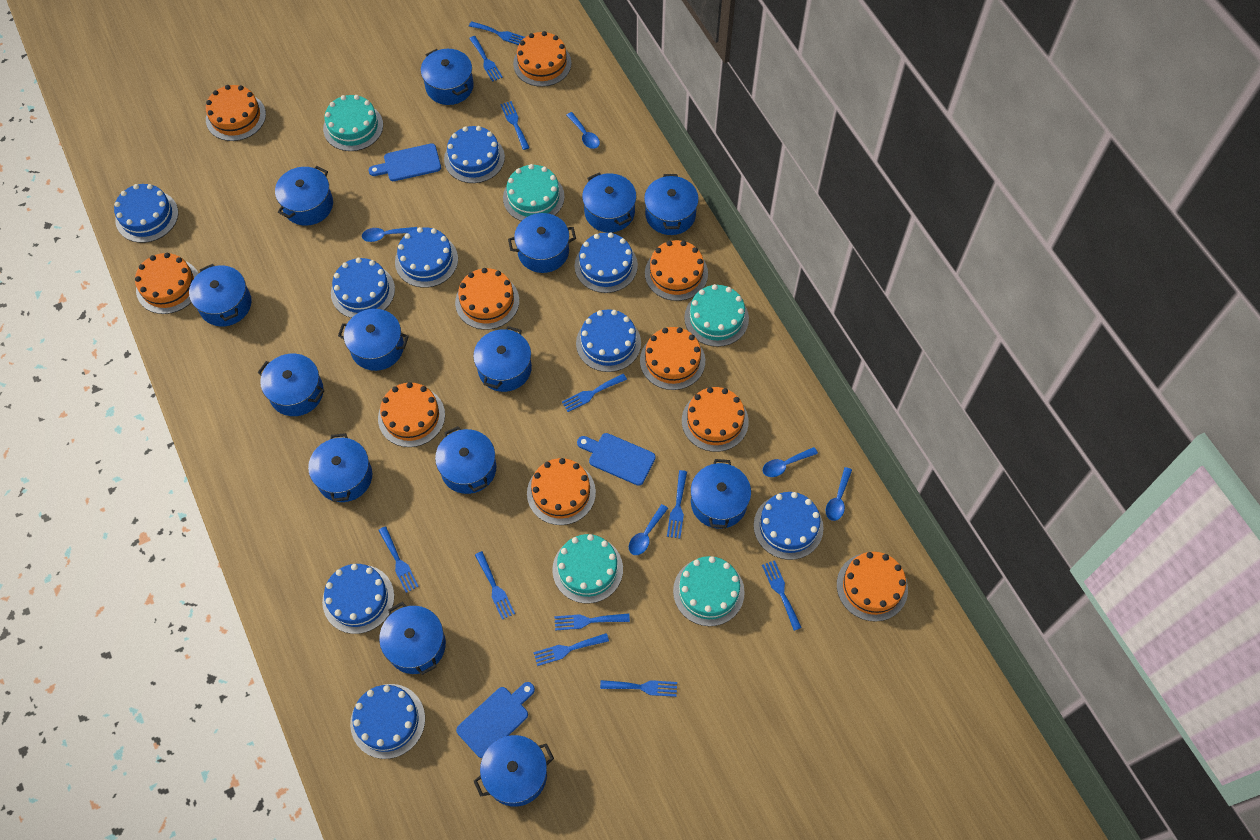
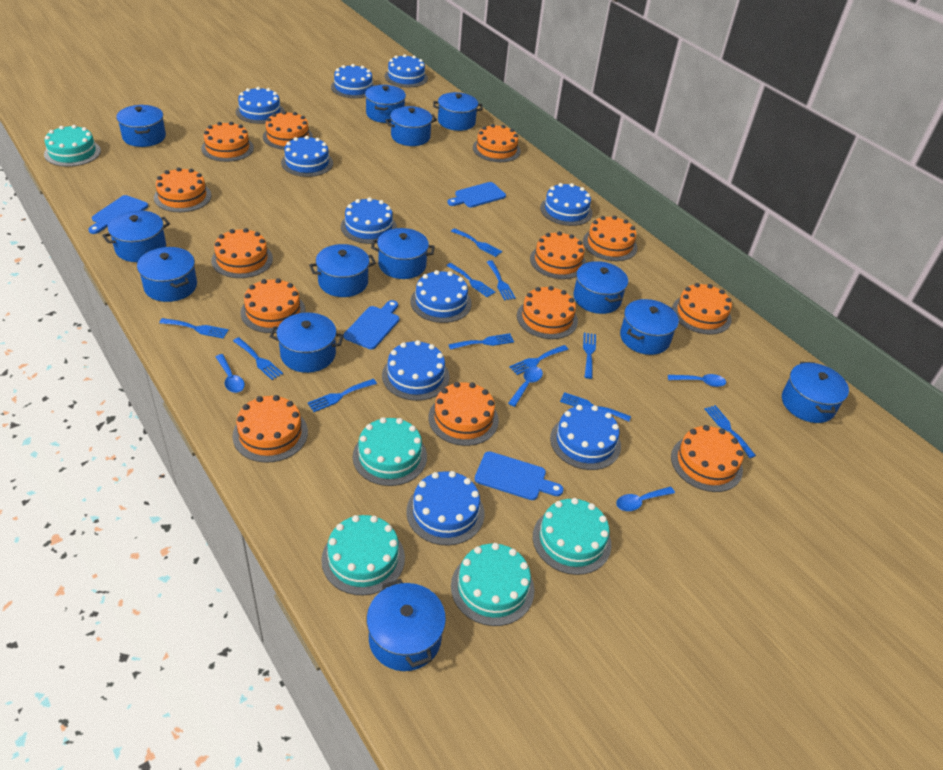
blue cake: 9 -> 10
blue cutting board: 3 -> 4
blue pot: 14 -> 13
blue spoon: 5 -> 4
orange cake: 10 -> 13

